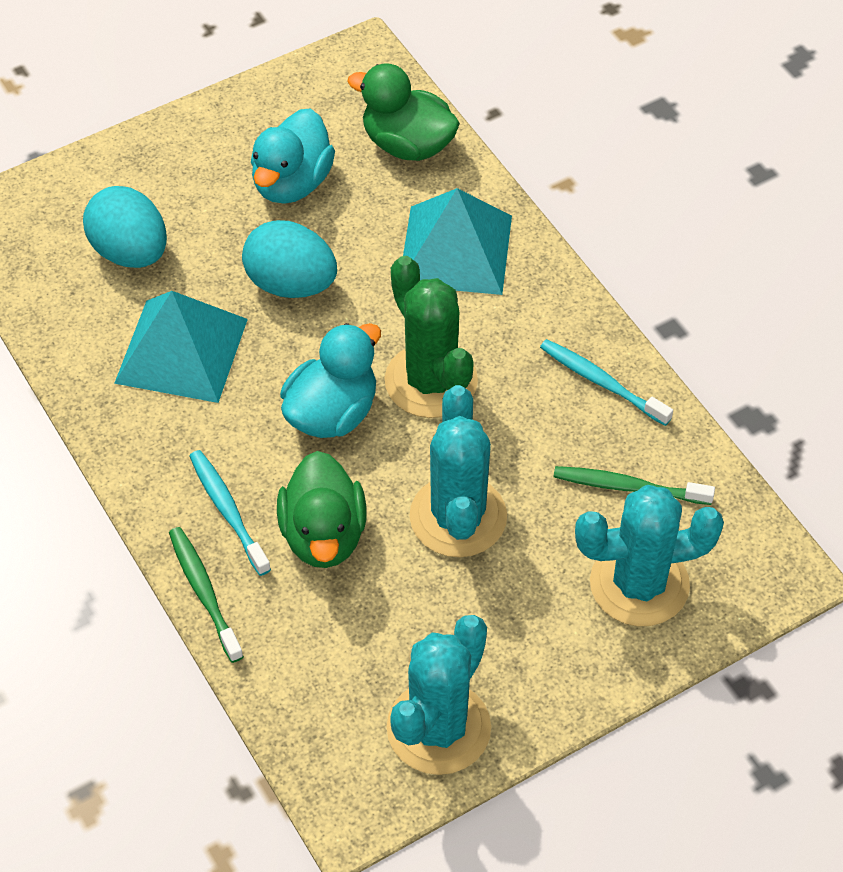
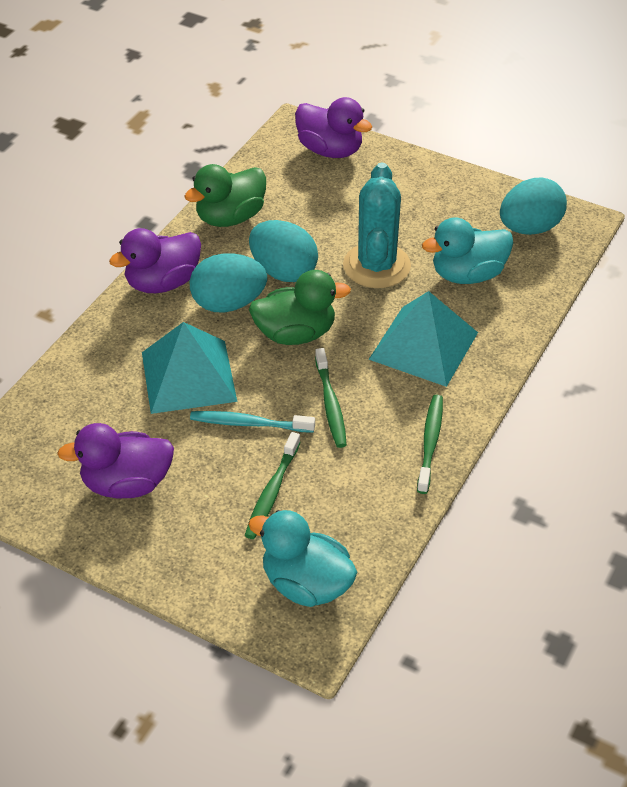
green cactus: 1 -> 0
green toothbrush: 2 -> 3
purple duck: 0 -> 3
turquoise cactus: 3 -> 1
turquoise egg: 2 -> 3
turquoise toothbrush: 2 -> 1

